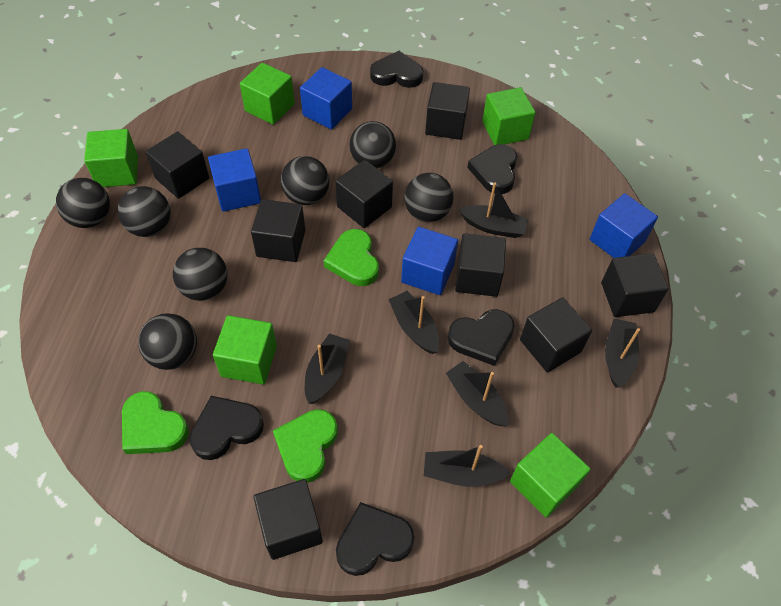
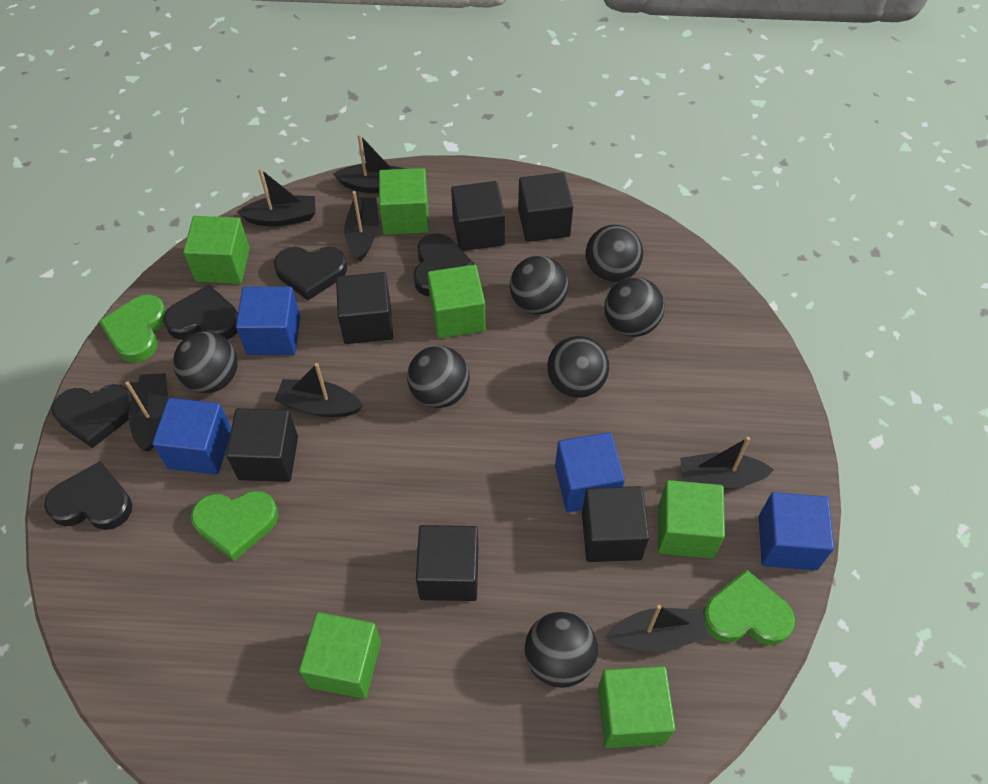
black boat: 6 -> 7
black cube: 8 -> 6
green cube: 5 -> 6

